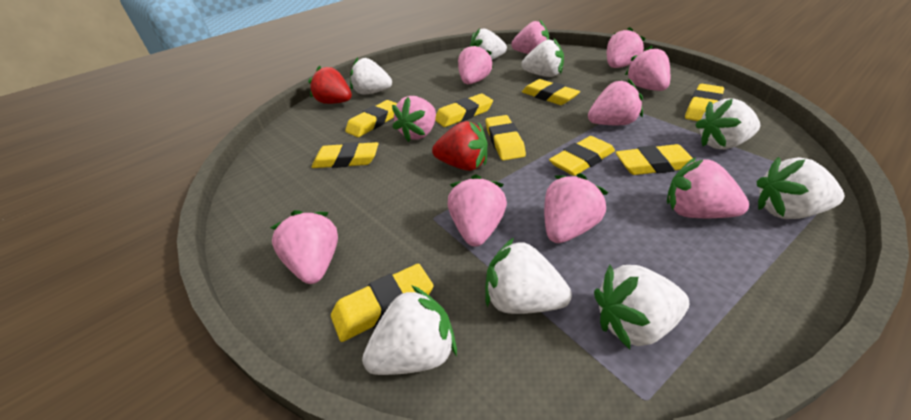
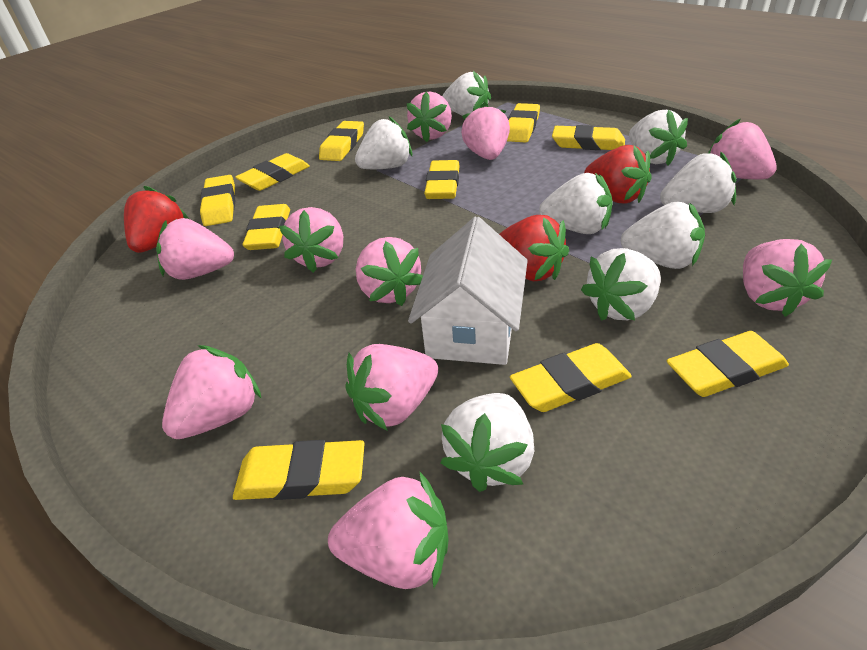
red strawberry: 2 -> 3
white house: 0 -> 1
yellow eraser: 9 -> 10

